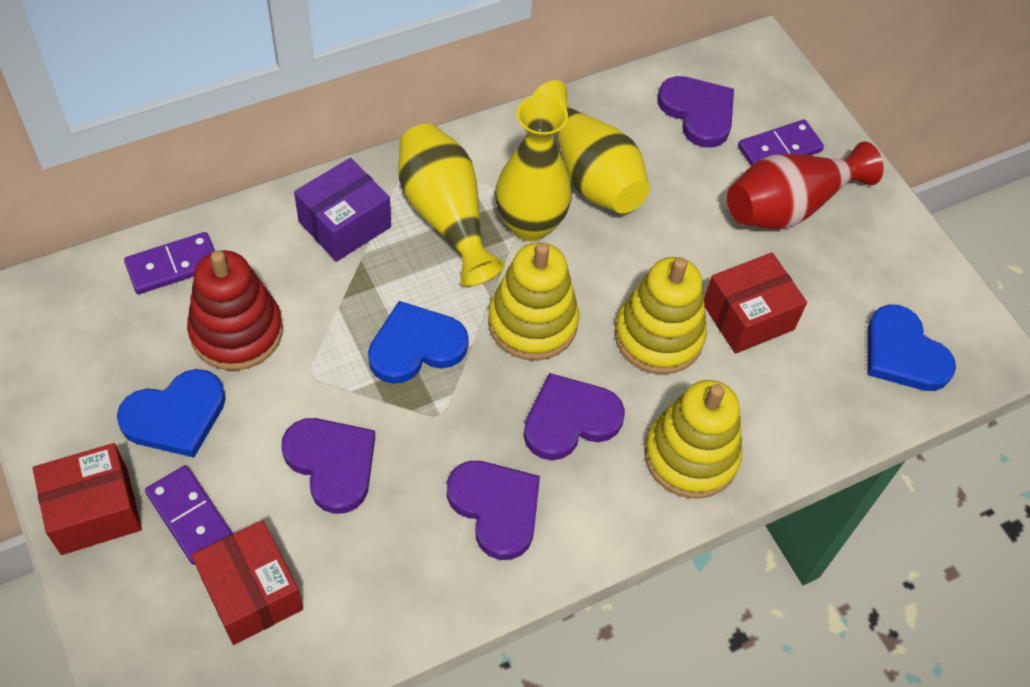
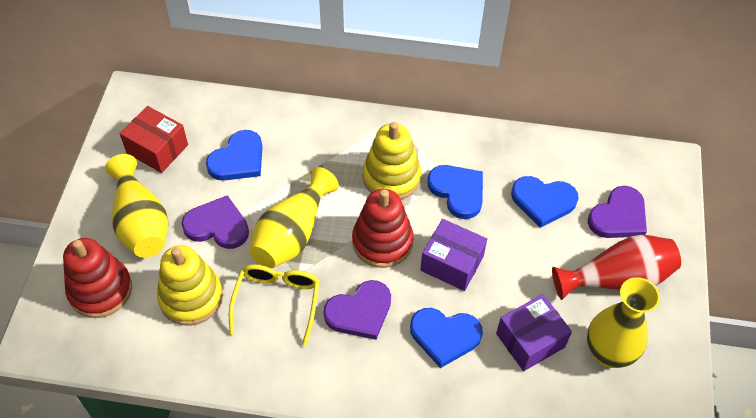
blue heart: 3 -> 4
purple box: 1 -> 2
purple domino: 3 -> 0
purple heart: 4 -> 3
red box: 3 -> 1
red stacking toy: 1 -> 2
yellow glasses: 0 -> 1
yellow stacking toy: 3 -> 2

